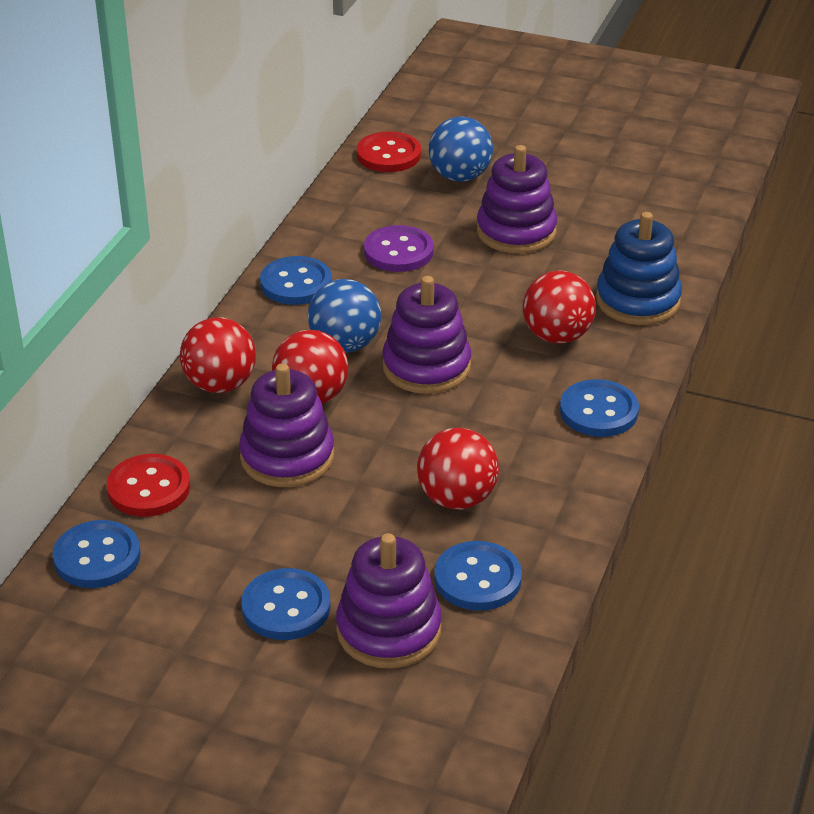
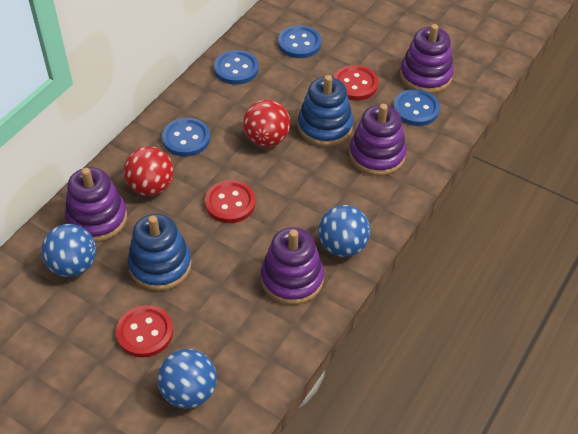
blue ball: 2 -> 3
blue button: 5 -> 4
blue stacking toy: 1 -> 2
purple button: 1 -> 0
red ball: 4 -> 2
red button: 2 -> 3

